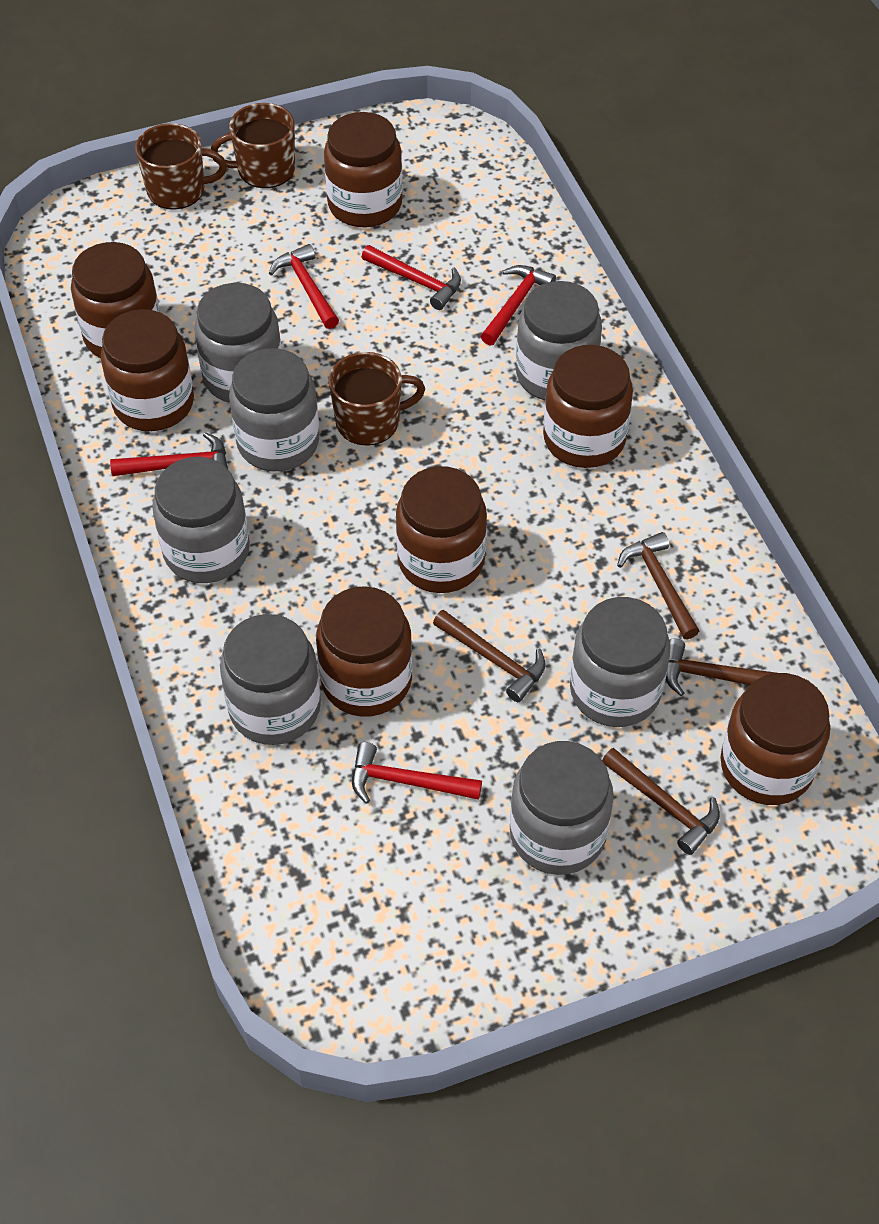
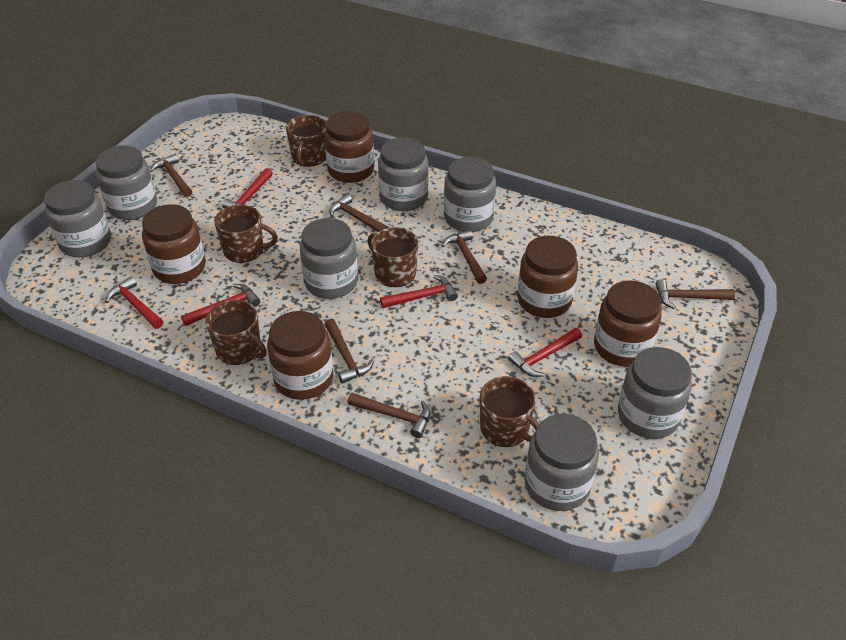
brown hammer: 4 -> 6
brown jar: 7 -> 5
brown mug: 3 -> 5

